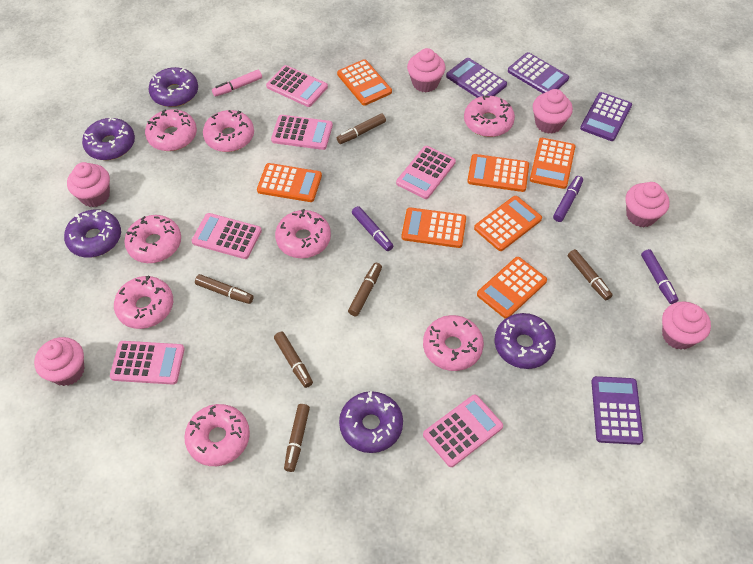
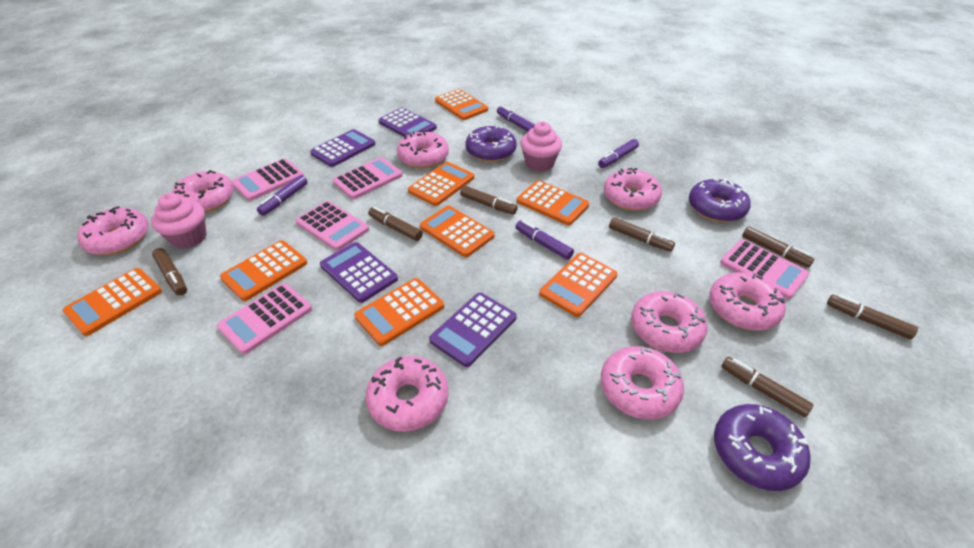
brown marker: 6 -> 7
orange calculator: 7 -> 8
pink calculator: 6 -> 5
pink cupcake: 6 -> 2
pink marker: 1 -> 0
purple donut: 5 -> 3
purple marker: 3 -> 4

